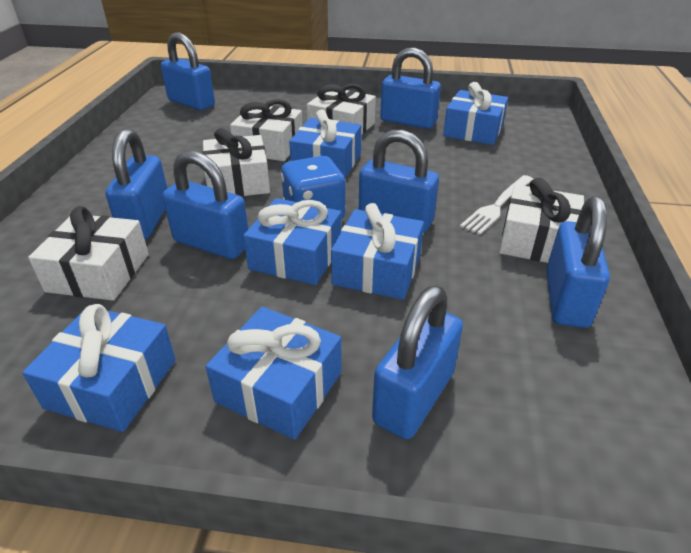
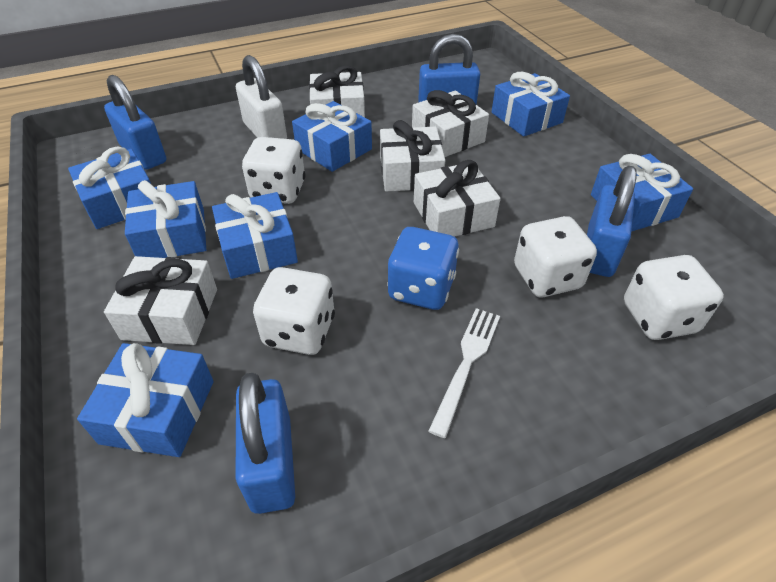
blue gift: 6 -> 7
blue padlock: 7 -> 4
white dice: 0 -> 4
white padlock: 0 -> 1

